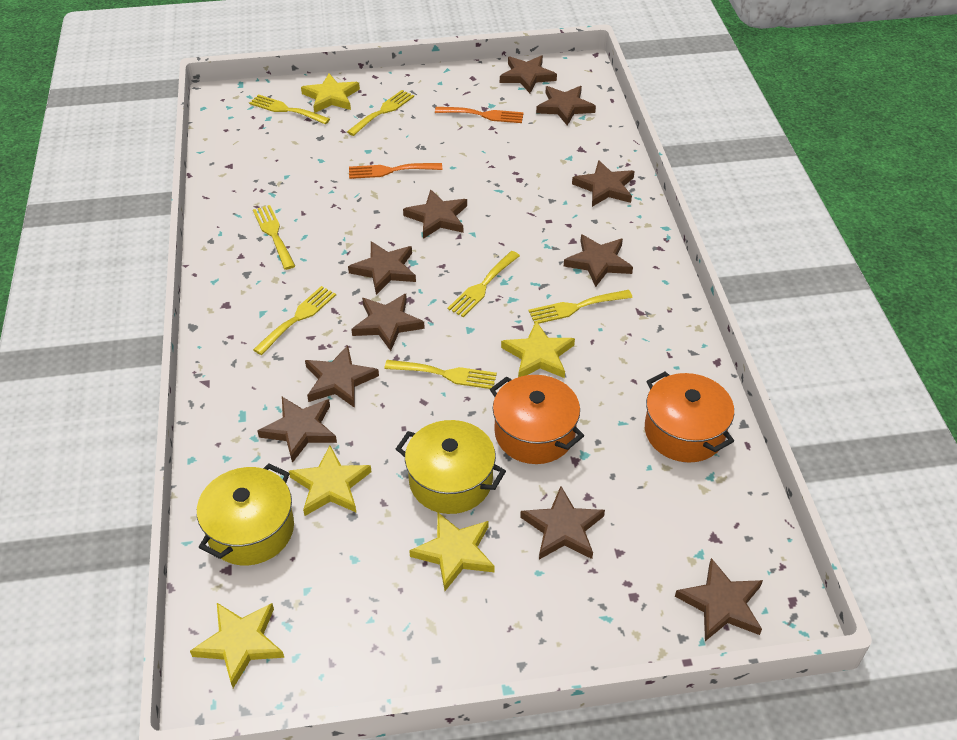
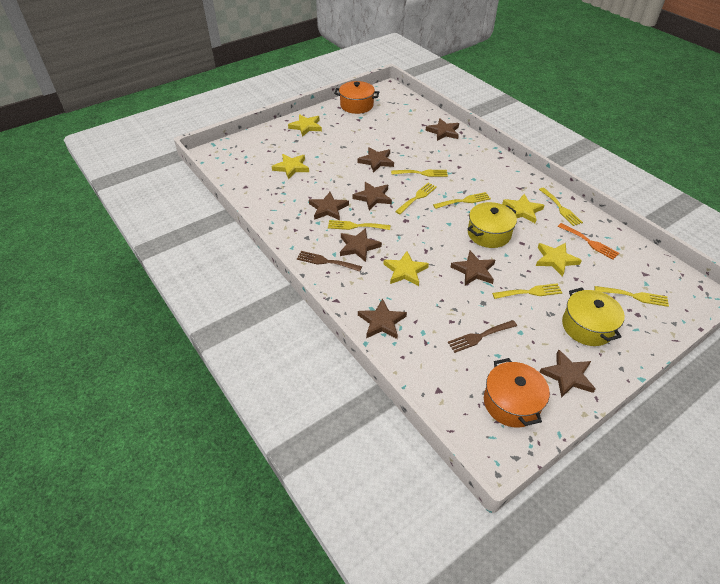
brown fork: 0 -> 2
brown star: 11 -> 8
orange fork: 2 -> 1

